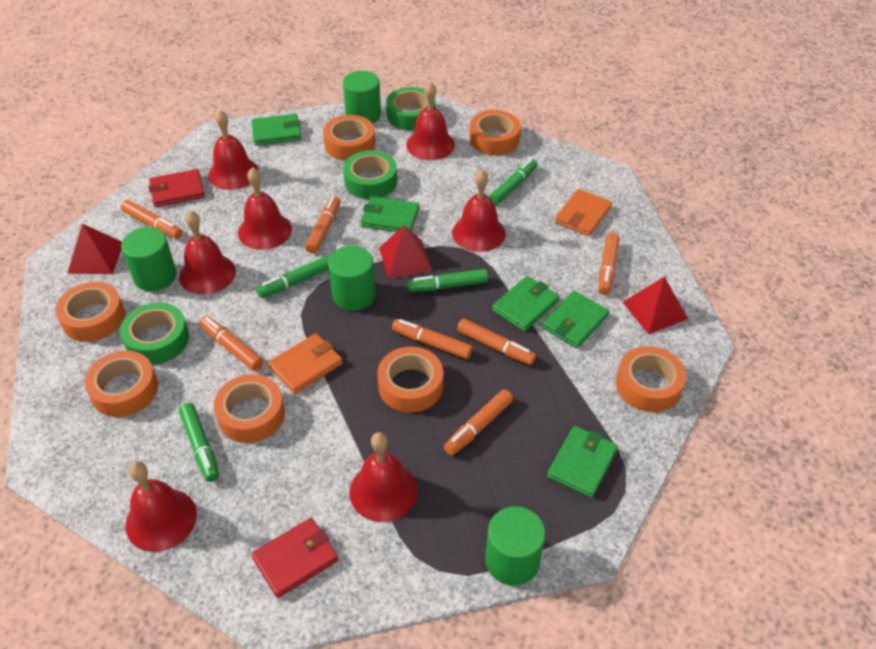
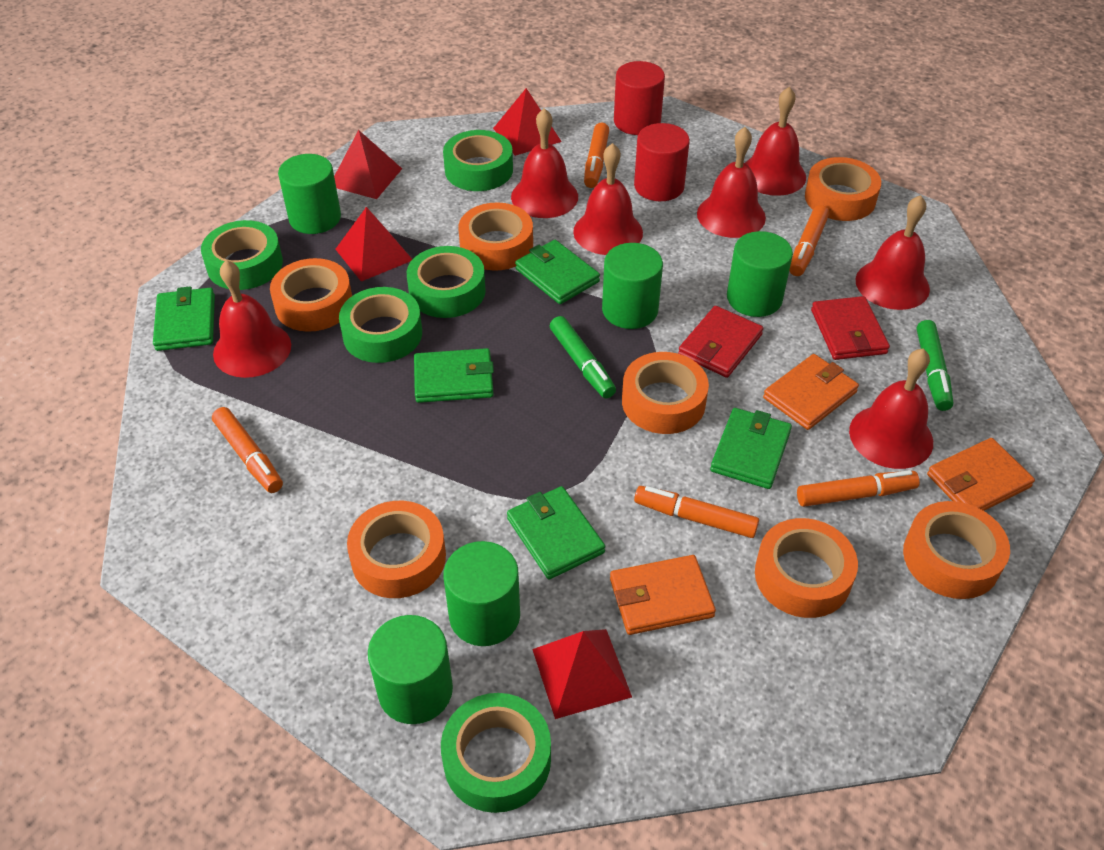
green cylinder: 4 -> 5
green marker: 4 -> 2
green tape: 3 -> 5
orange marker: 7 -> 5
orange wallet: 2 -> 3
red cylinder: 0 -> 2
red pyramid: 3 -> 4

